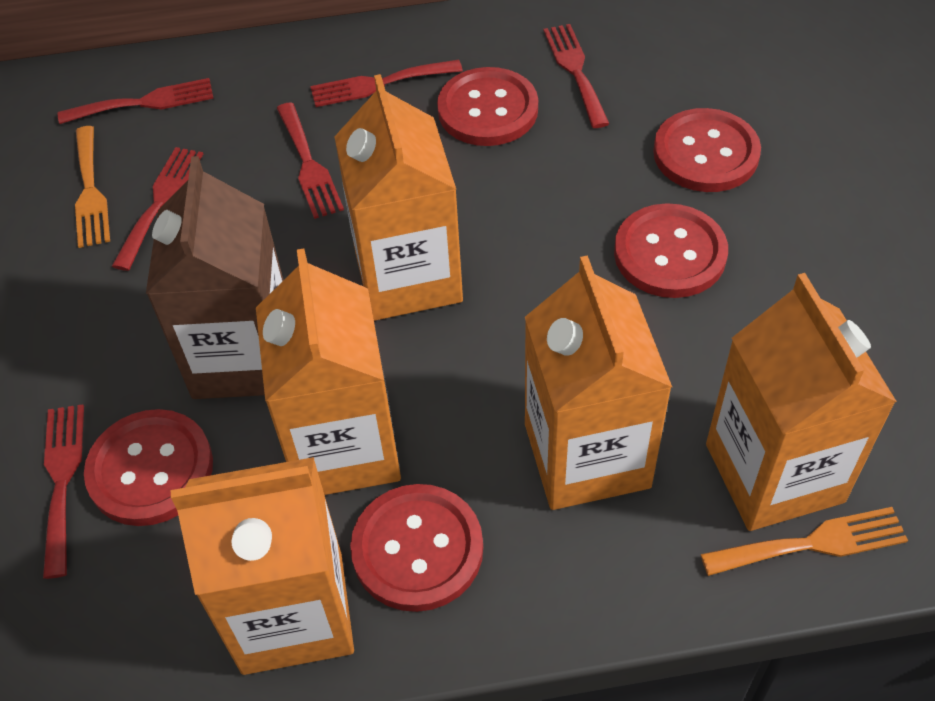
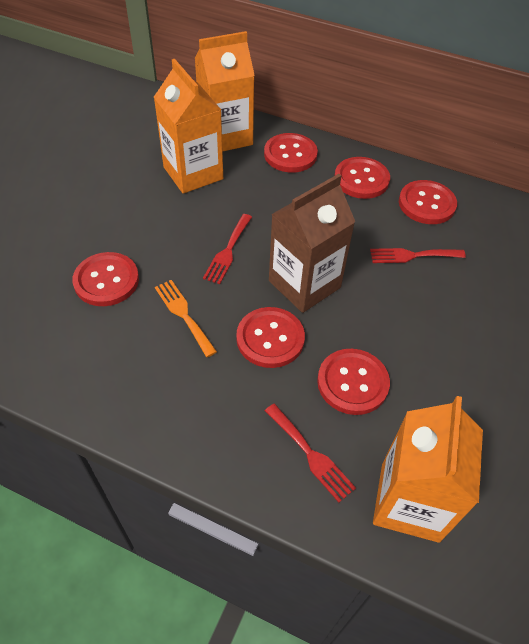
orange carton: 5 -> 3
orange fork: 2 -> 1
red button: 5 -> 6
red fork: 6 -> 3

